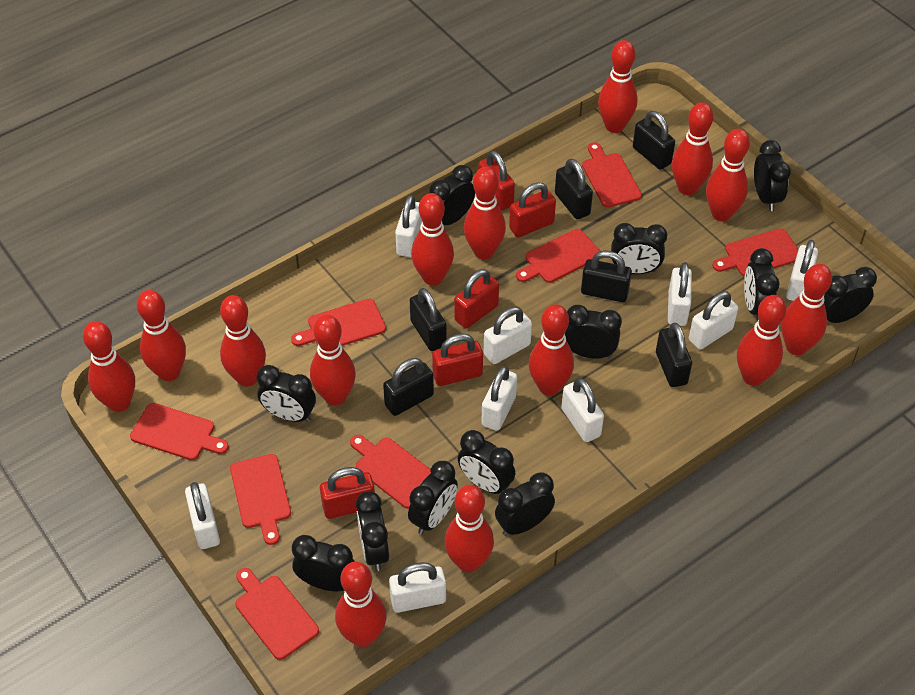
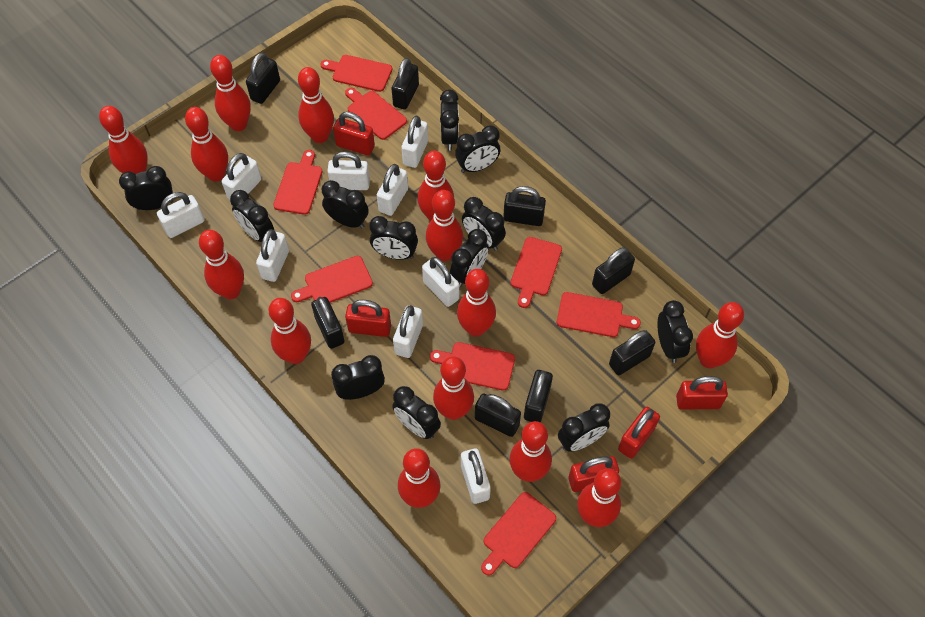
black padlock: 6 -> 8

